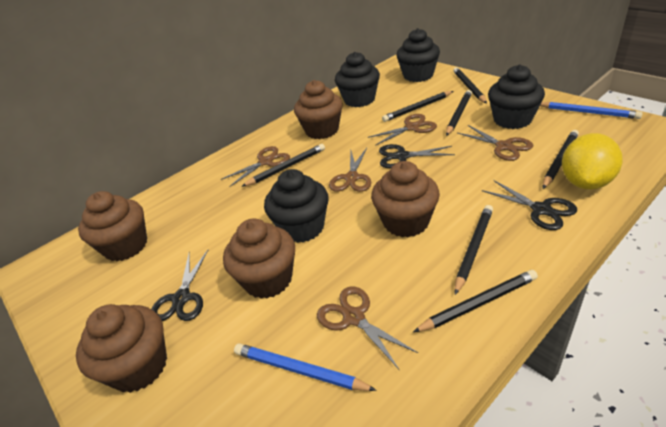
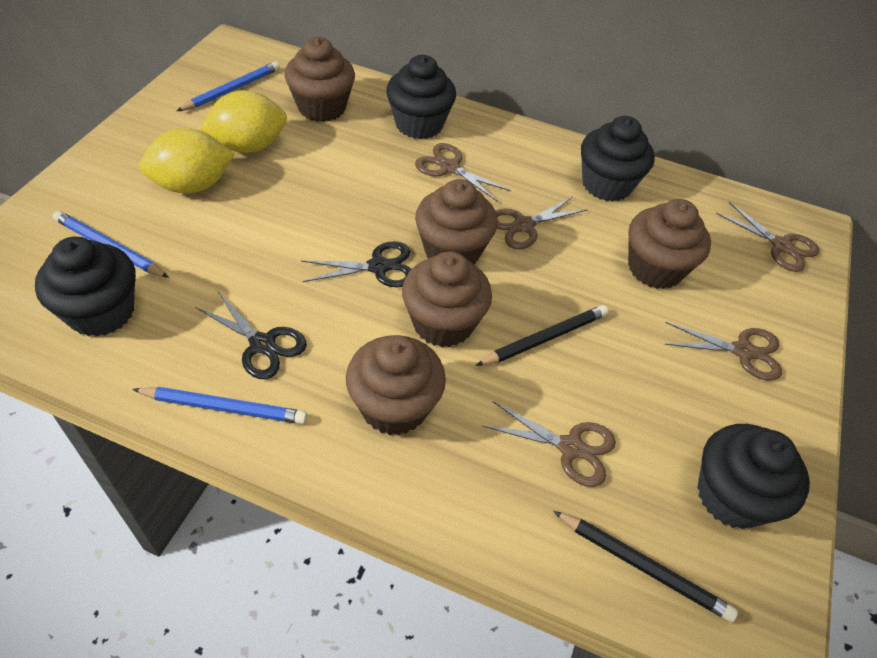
black pencil: 7 -> 2
black scissors: 3 -> 2
blue pencil: 2 -> 3
yellow lemon: 1 -> 2

